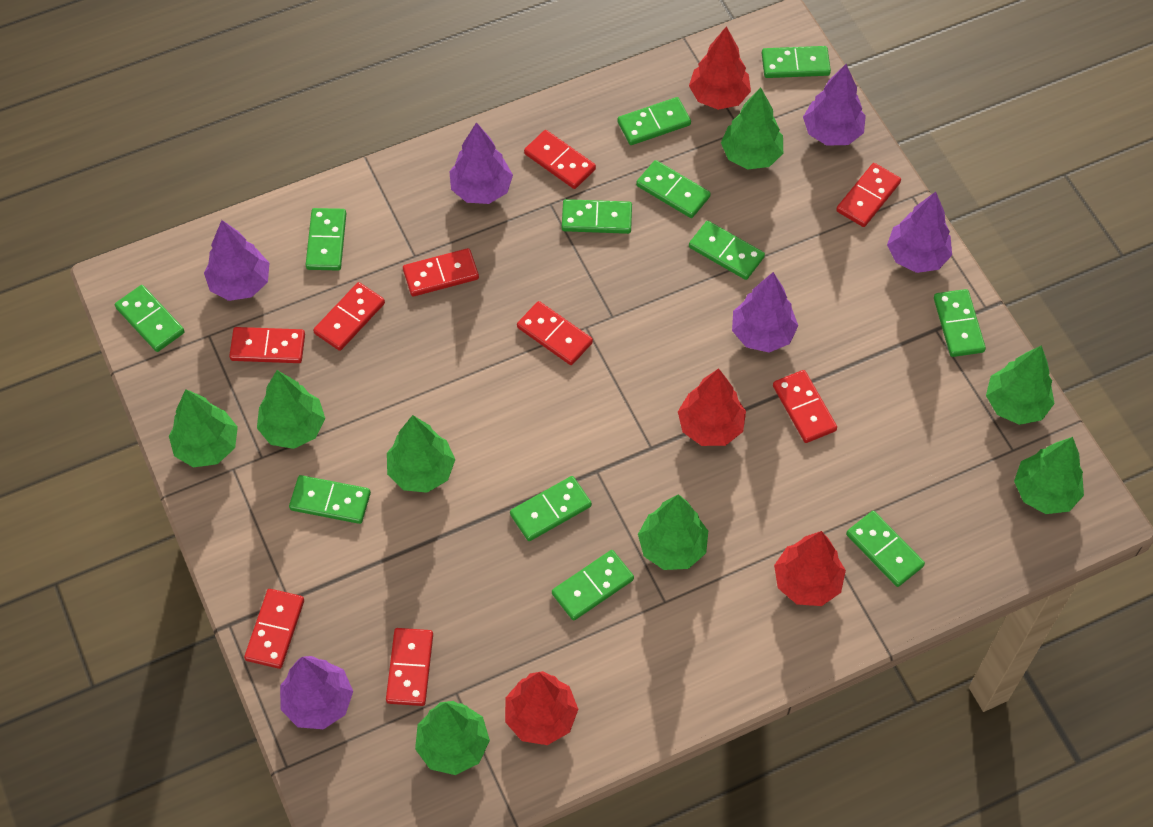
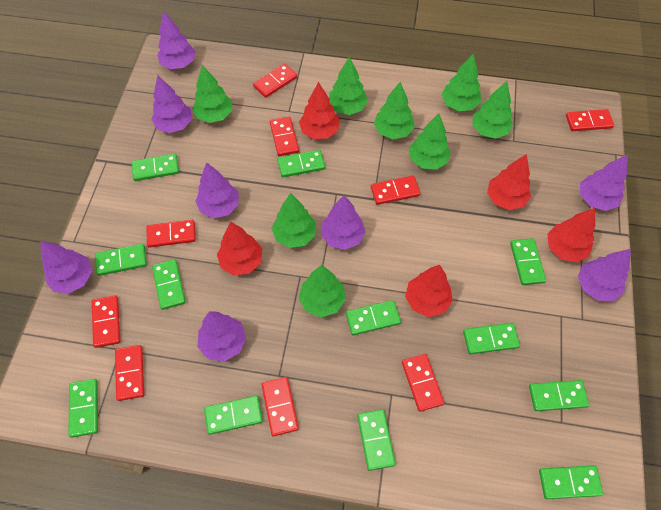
purple tree: 6 -> 8
red tree: 4 -> 5

